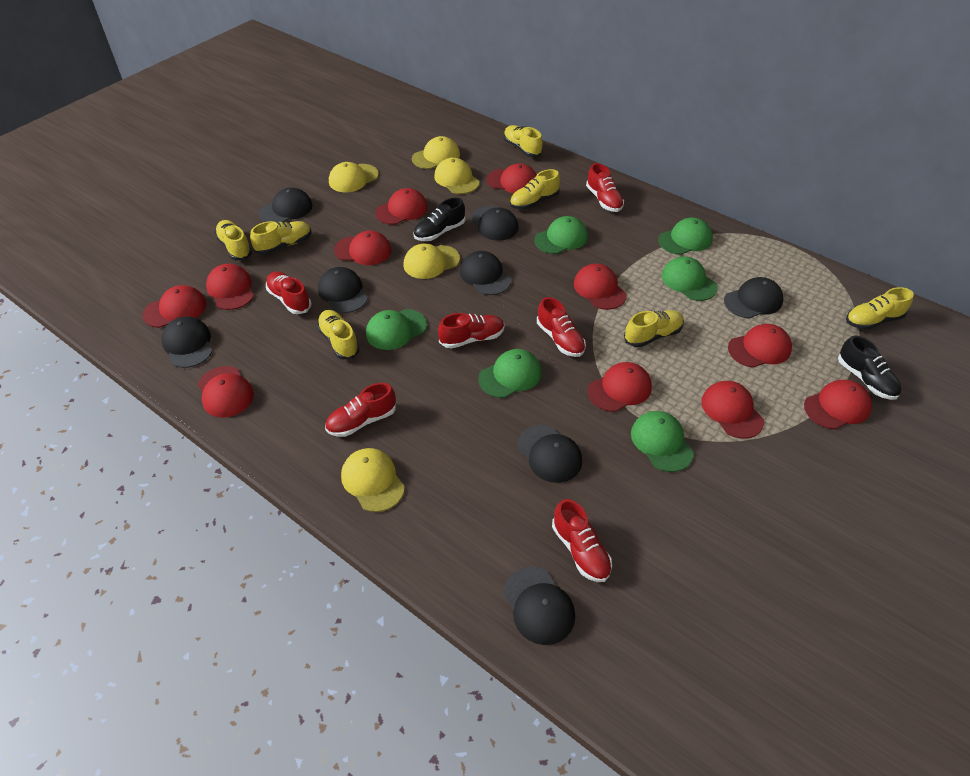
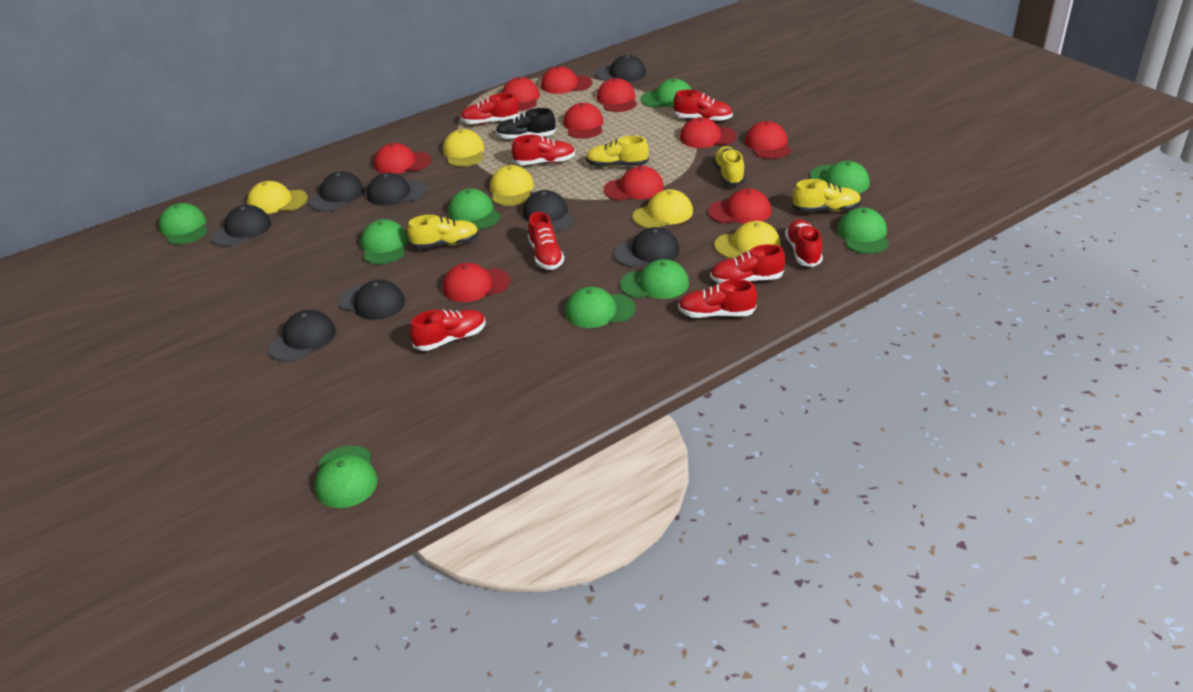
black shoe: 2 -> 1
green cap: 6 -> 9
red cap: 11 -> 10
red shoe: 6 -> 8
yellow shoe: 7 -> 4

